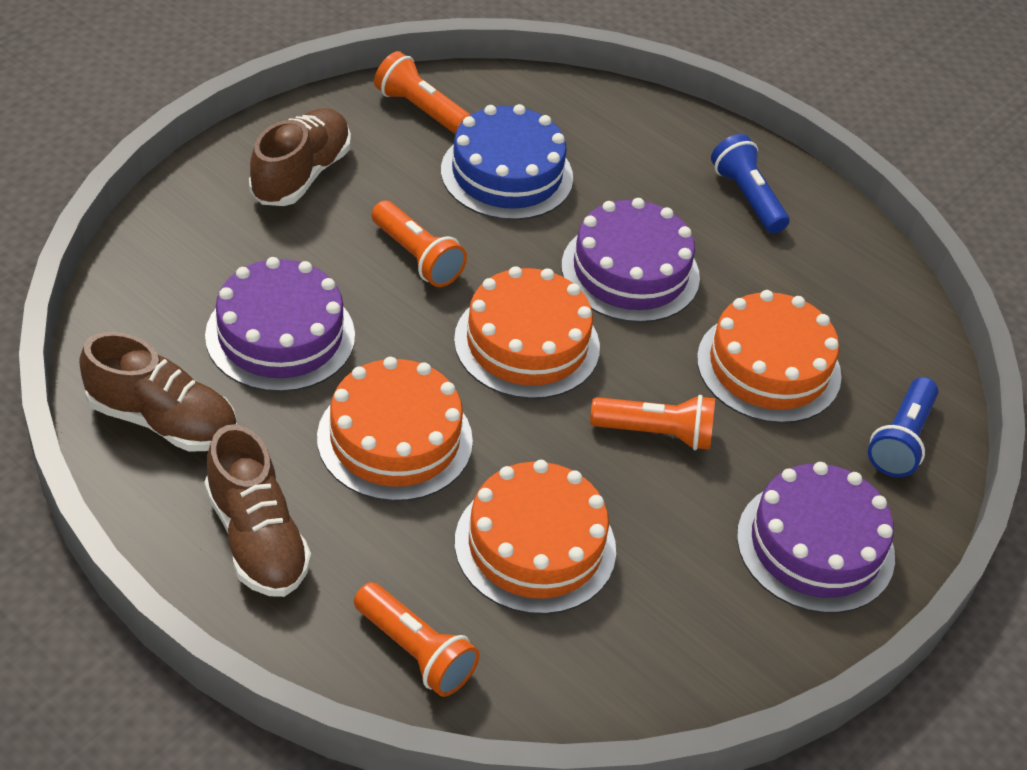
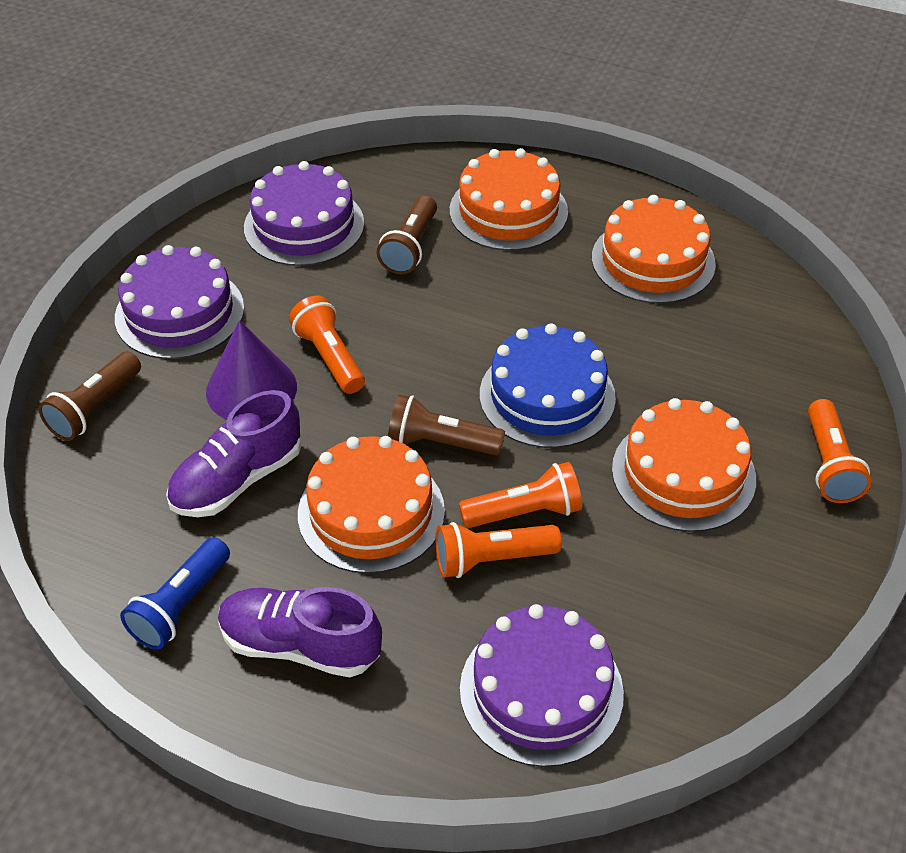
blue flashlight: 2 -> 1
brown flashlight: 0 -> 3
brown shoe: 3 -> 0
purple cone: 0 -> 1
purple shoe: 0 -> 2

